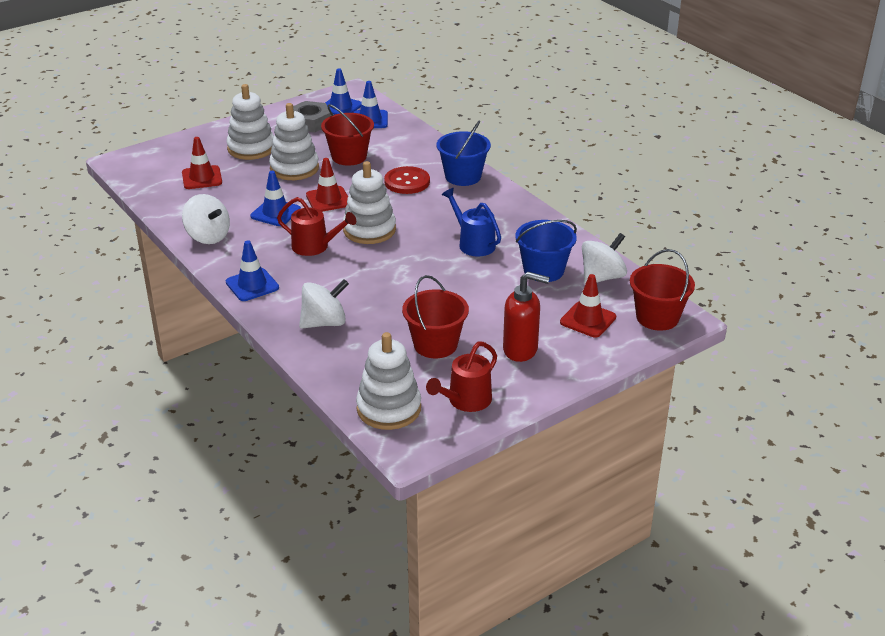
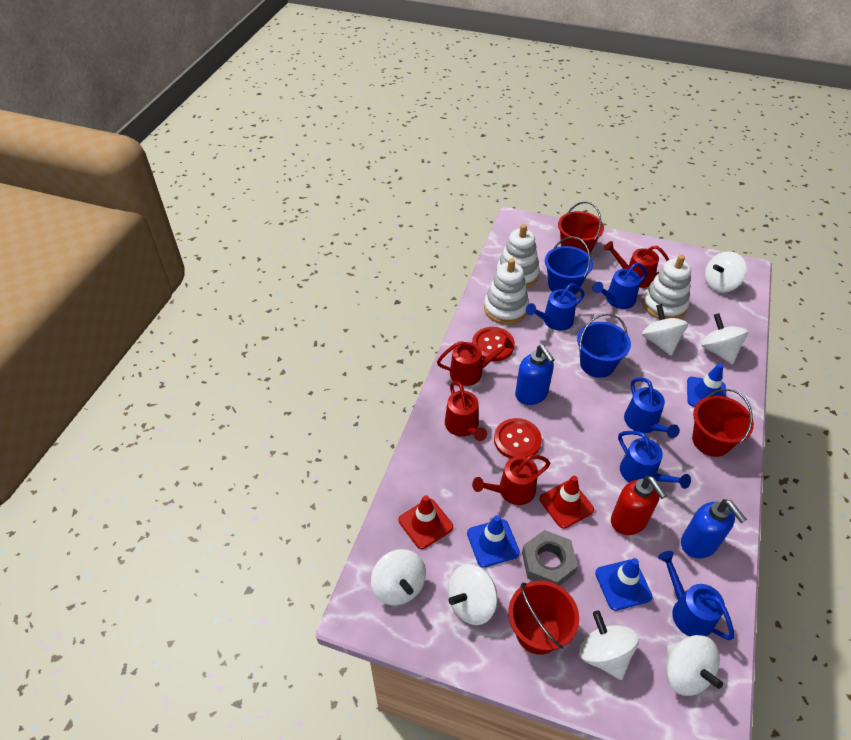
blue soap dispenser: 0 -> 2
blue traffic cone: 4 -> 3
blue watering can: 1 -> 5
red button: 1 -> 2
red traffic cone: 3 -> 2
red watering can: 2 -> 4
white spinning top: 3 -> 7
white stacking toy: 4 -> 3

